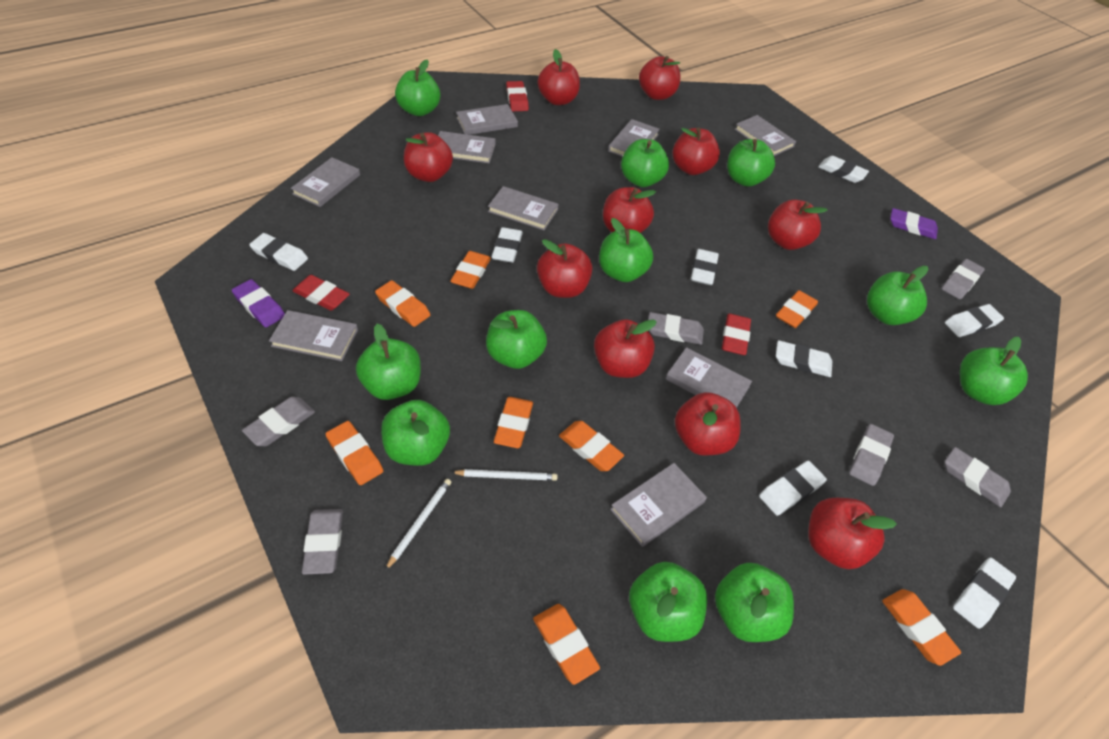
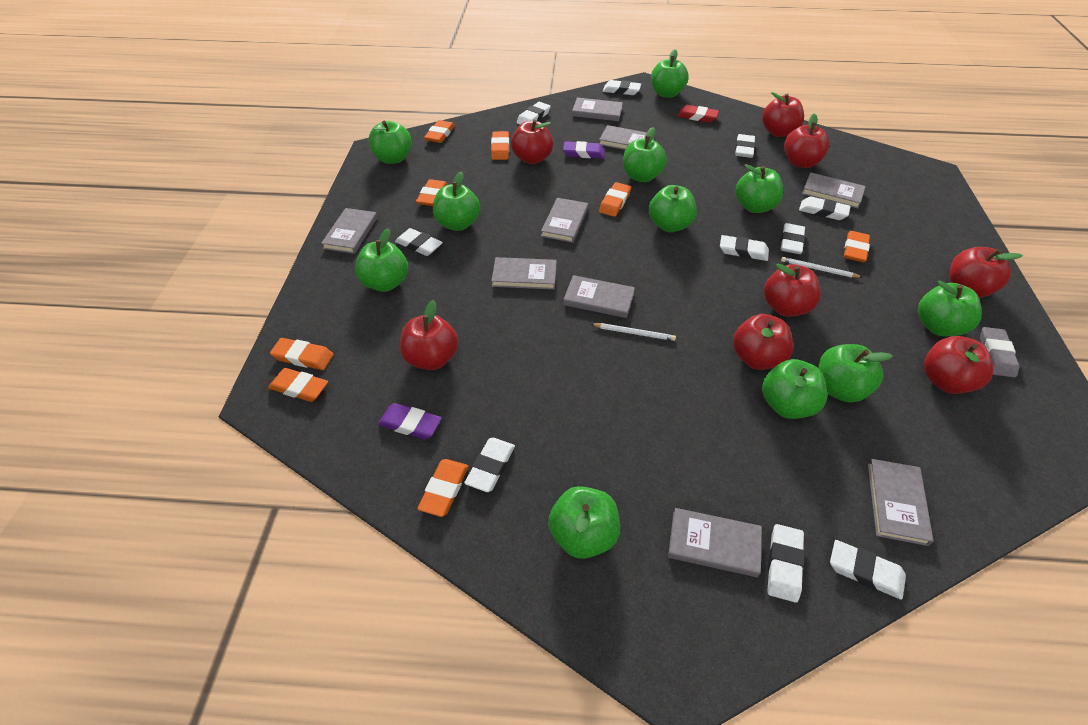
grey eraser: 6 -> 1
red apple: 10 -> 8
red eraser: 3 -> 1
white eraser: 8 -> 10

